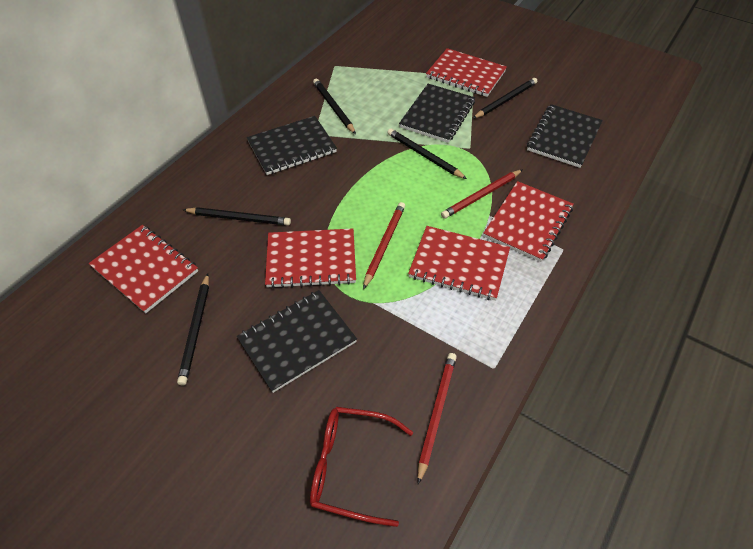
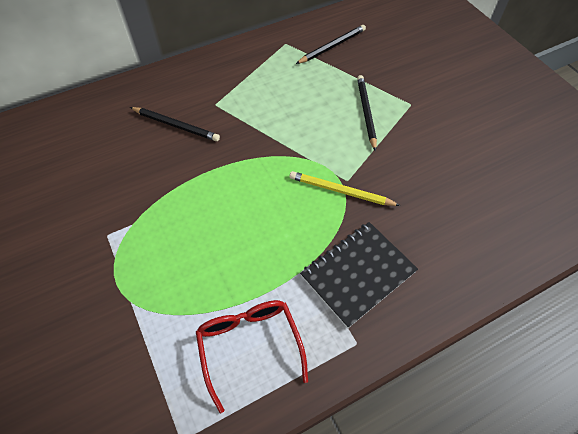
black notebook: 4 -> 1
black pencil: 5 -> 3
red notebook: 5 -> 0
red pencil: 3 -> 0
yellow pencil: 0 -> 1

